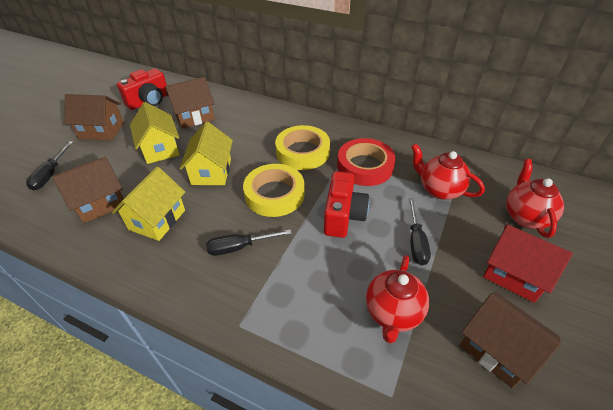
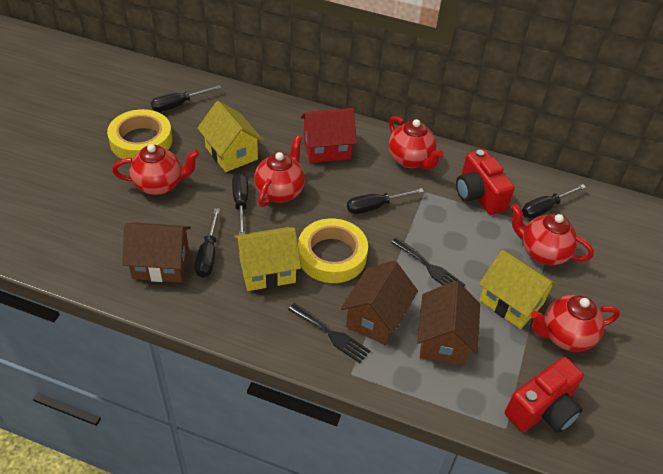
black fork: 0 -> 2
black screwdriver: 3 -> 5
brown house: 4 -> 3
red tape: 1 -> 0
red teapot: 3 -> 5

